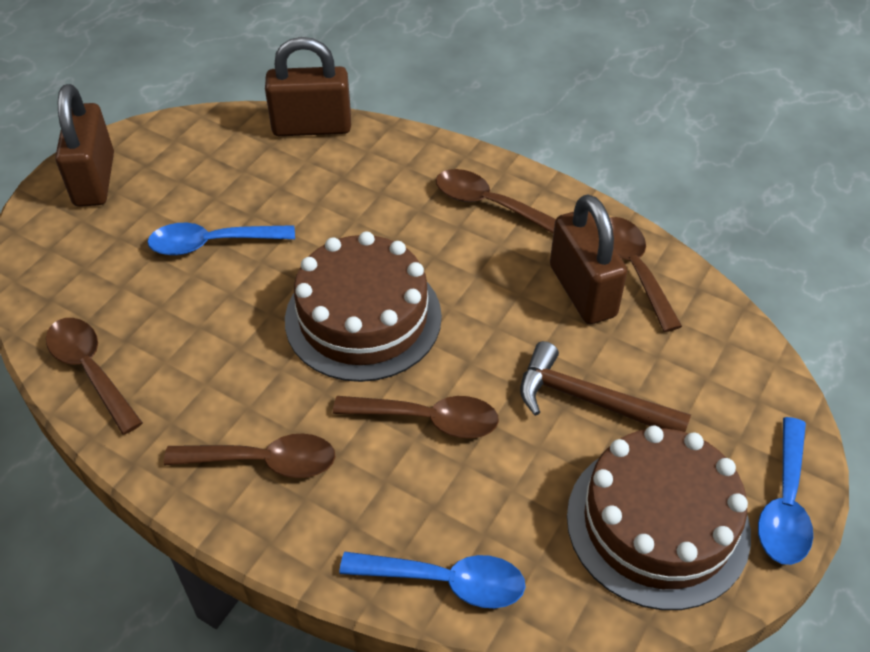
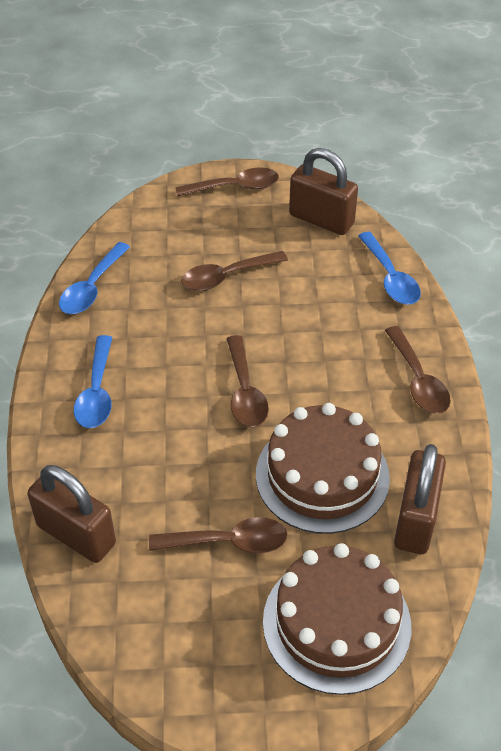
brown hammer: 1 -> 0

